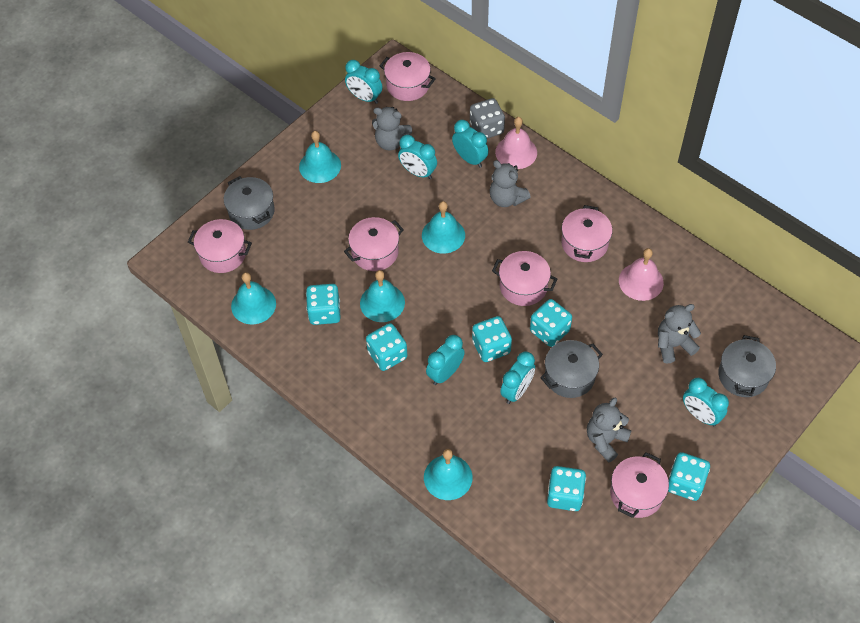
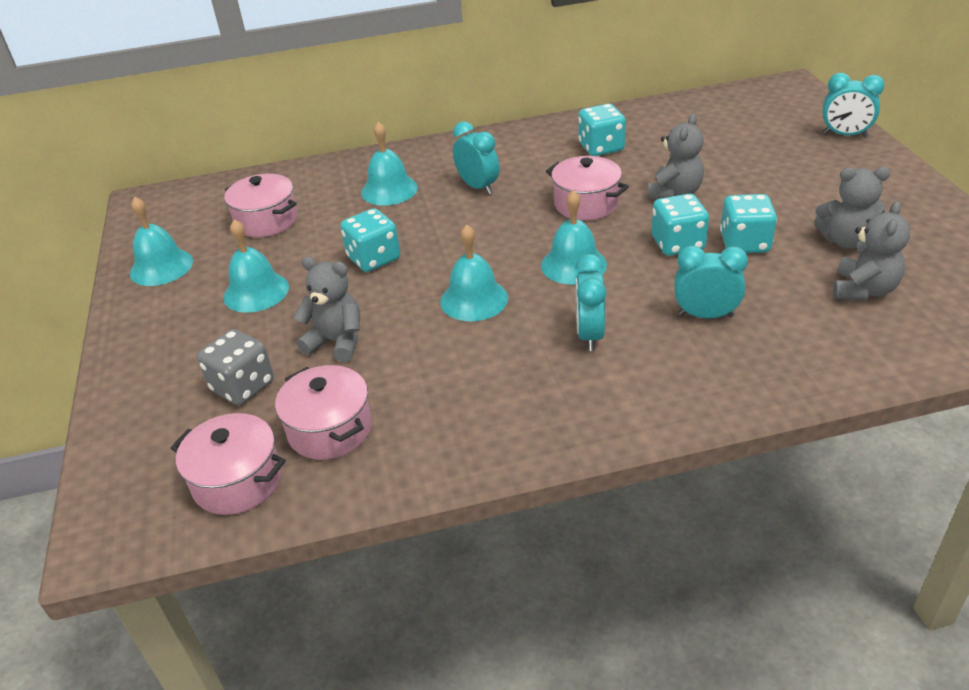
grey pot: 3 -> 0
pink bell: 2 -> 0
pink pot: 6 -> 4
turquoise clock: 6 -> 4
turquoise dice: 6 -> 4

